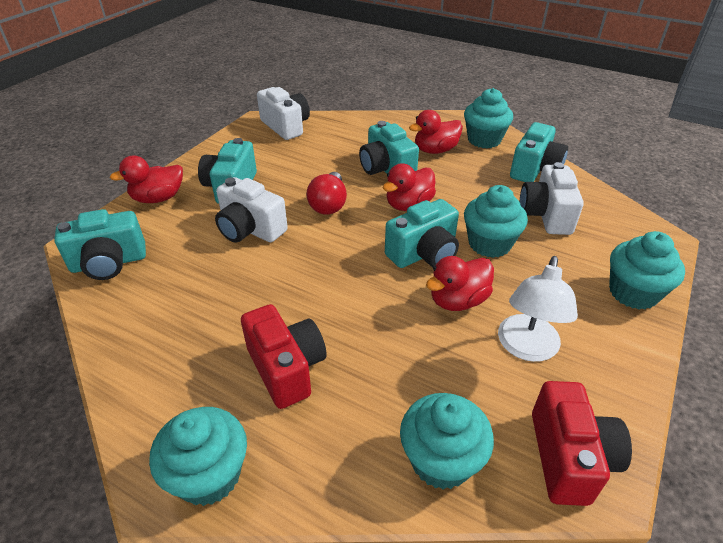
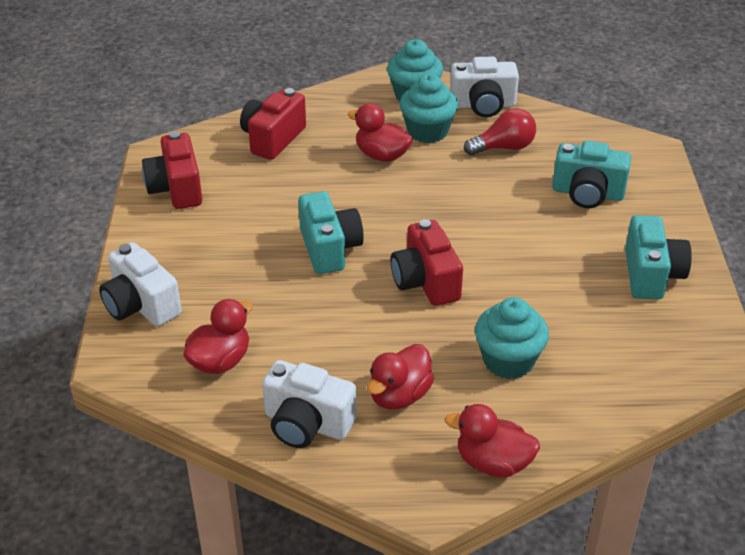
red camera: 2 -> 3
turquoise camera: 5 -> 3
turquoise cupcake: 5 -> 3
white lamp: 1 -> 0

